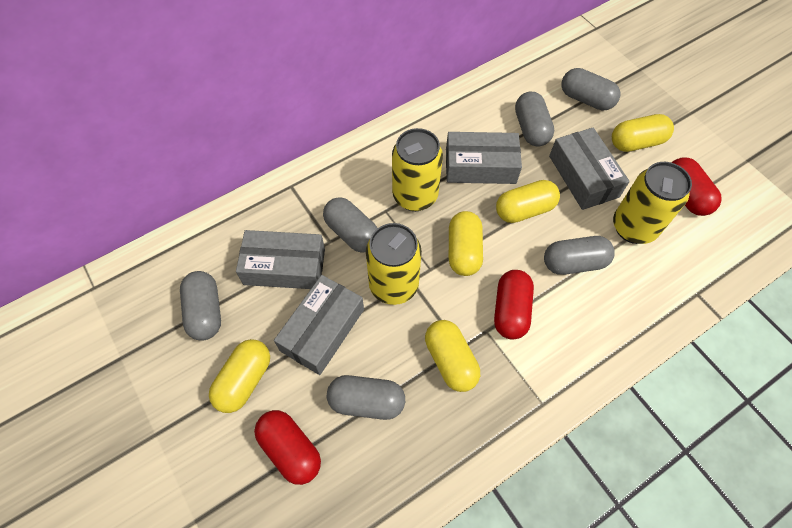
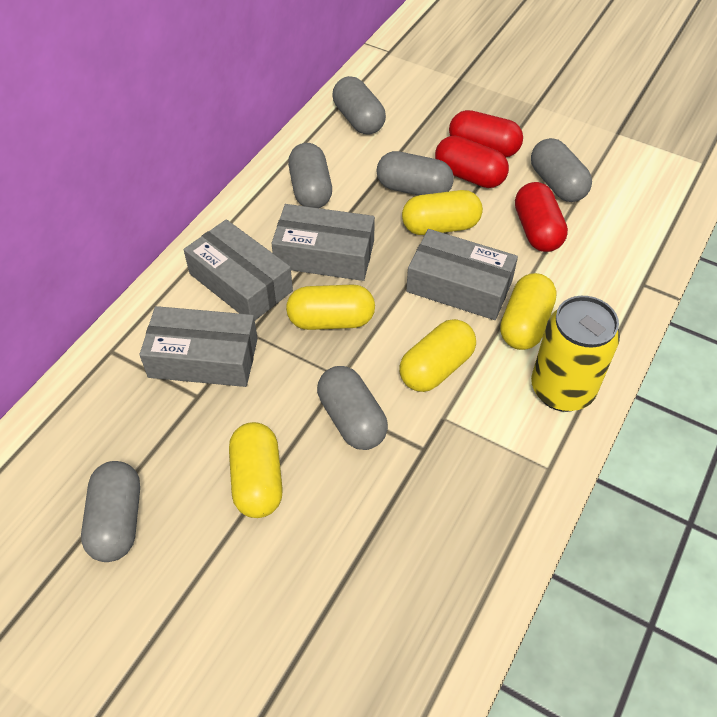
yellow can: 3 -> 1

